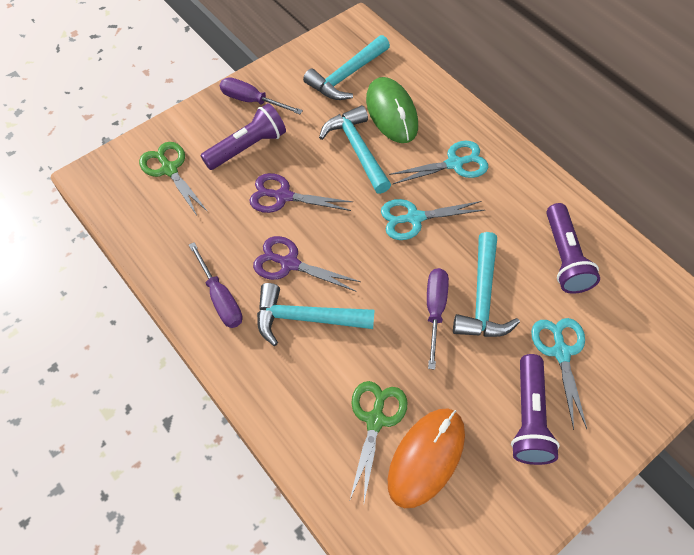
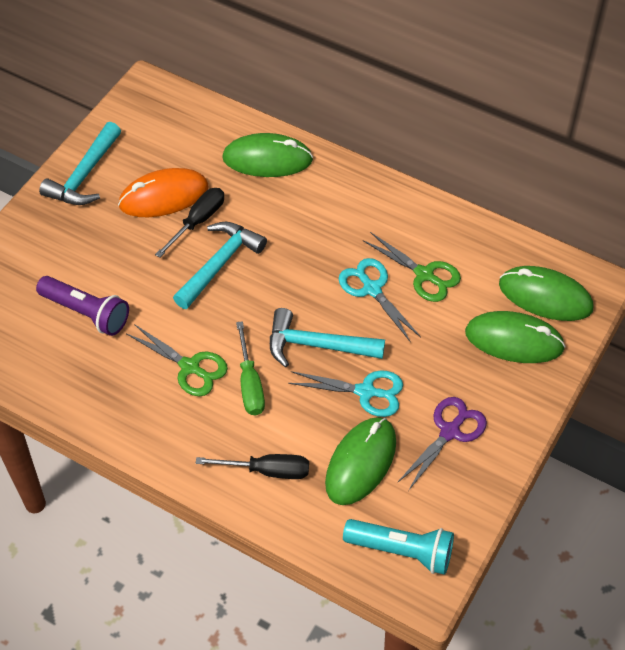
black screwdriver: 0 -> 2
green mouse: 1 -> 4
green screwdriver: 0 -> 1
purple flashlight: 3 -> 1
purple scissors: 2 -> 1
purple screwdriver: 3 -> 0
turquoise flashlight: 0 -> 1
turquoise hammer: 4 -> 3
turquoise scissors: 3 -> 2

